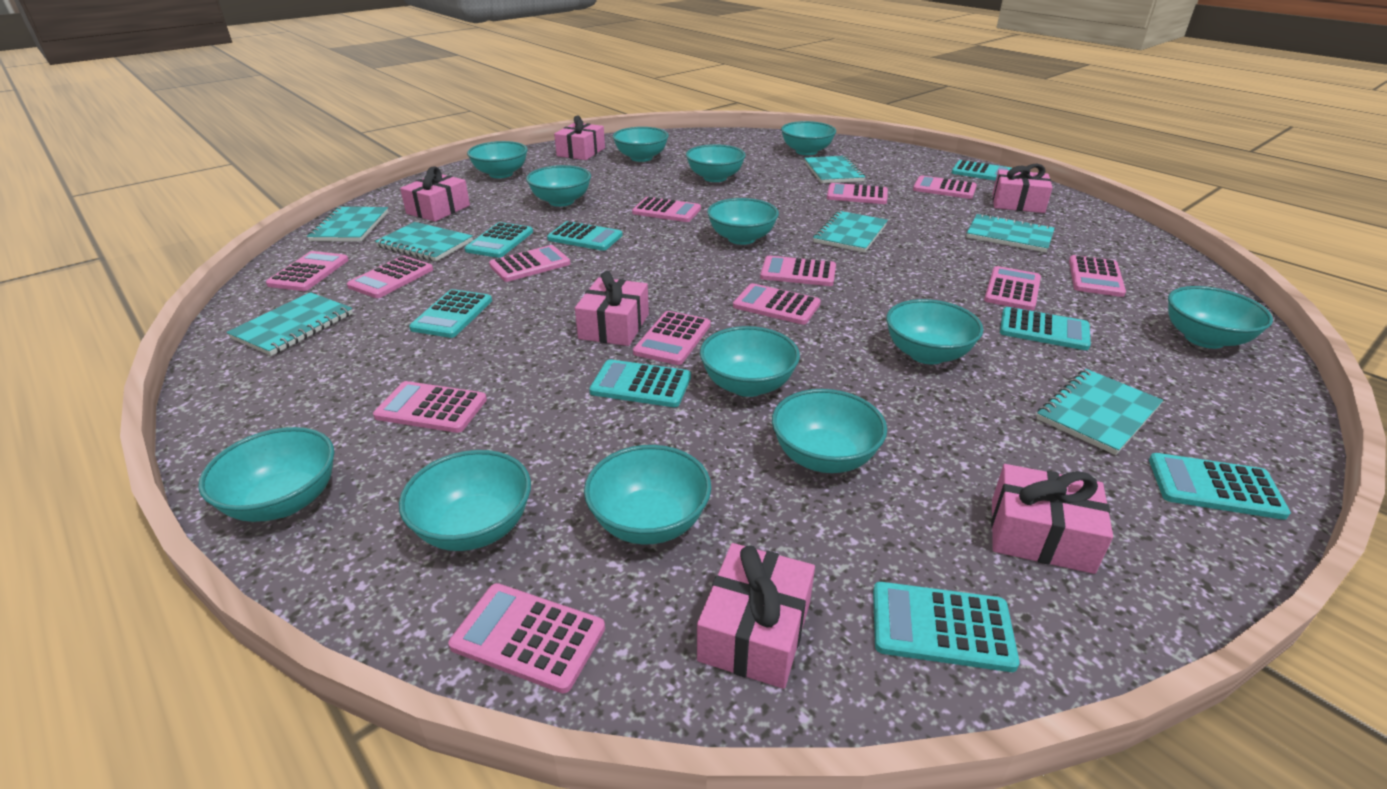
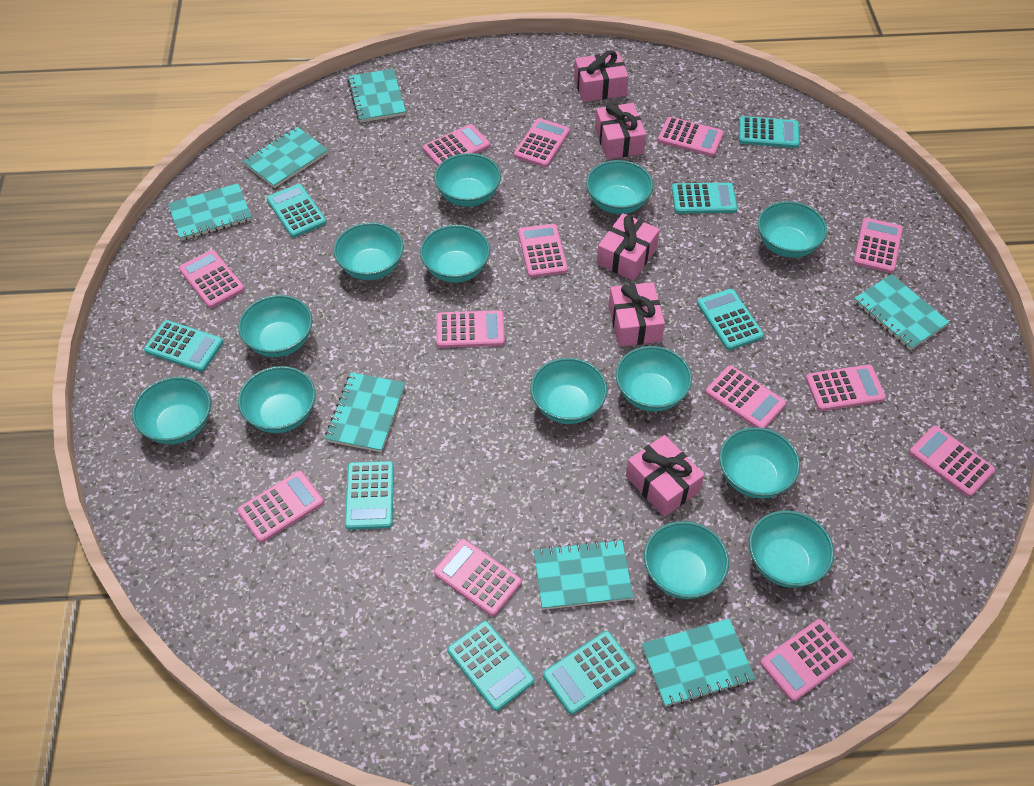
pink gift: 6 -> 5

